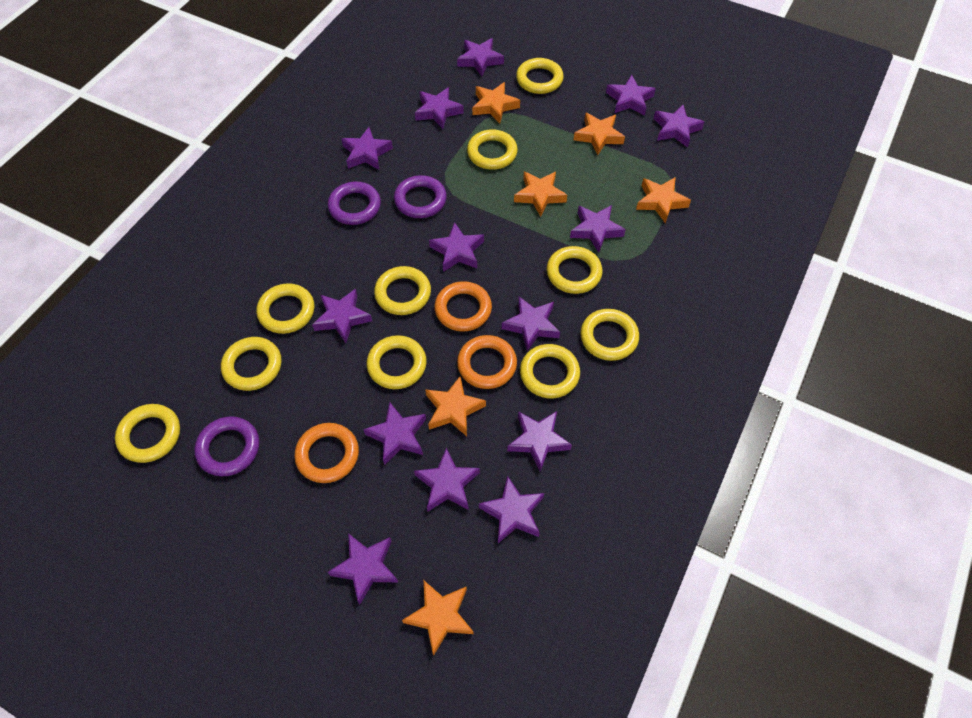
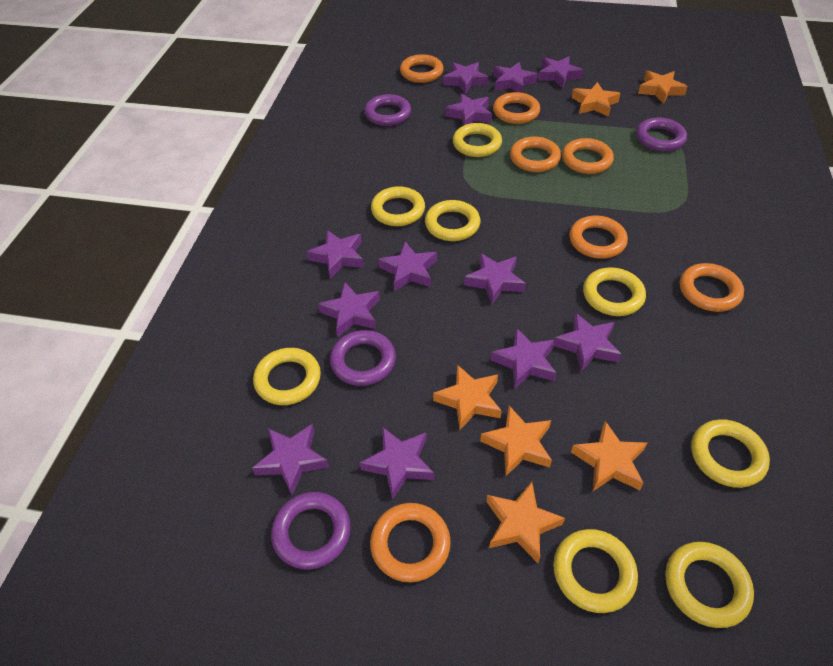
orange ring: 3 -> 7
purple ring: 3 -> 4
purple star: 14 -> 12
yellow ring: 10 -> 8

